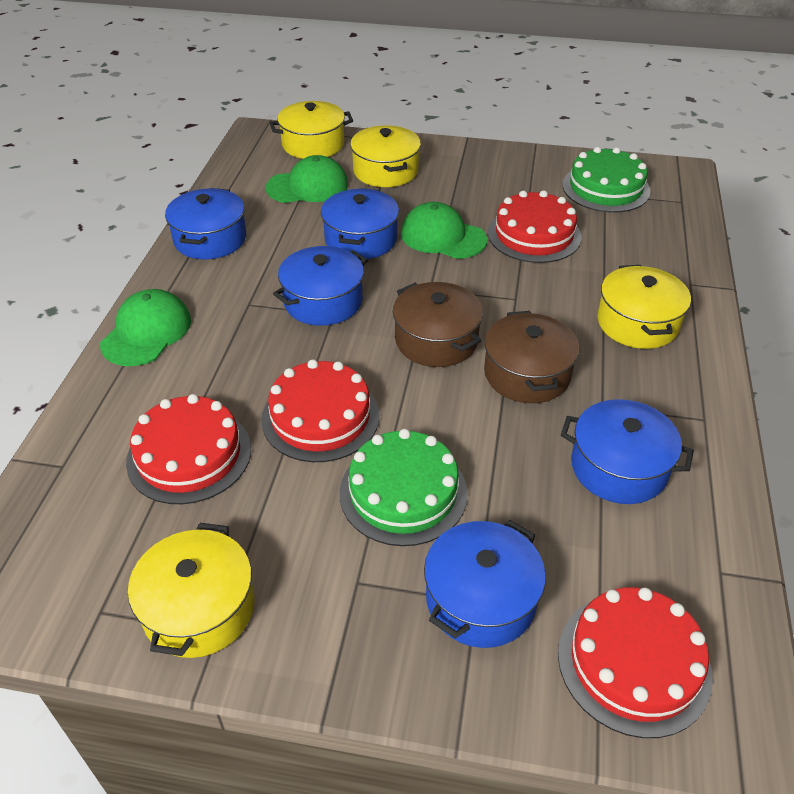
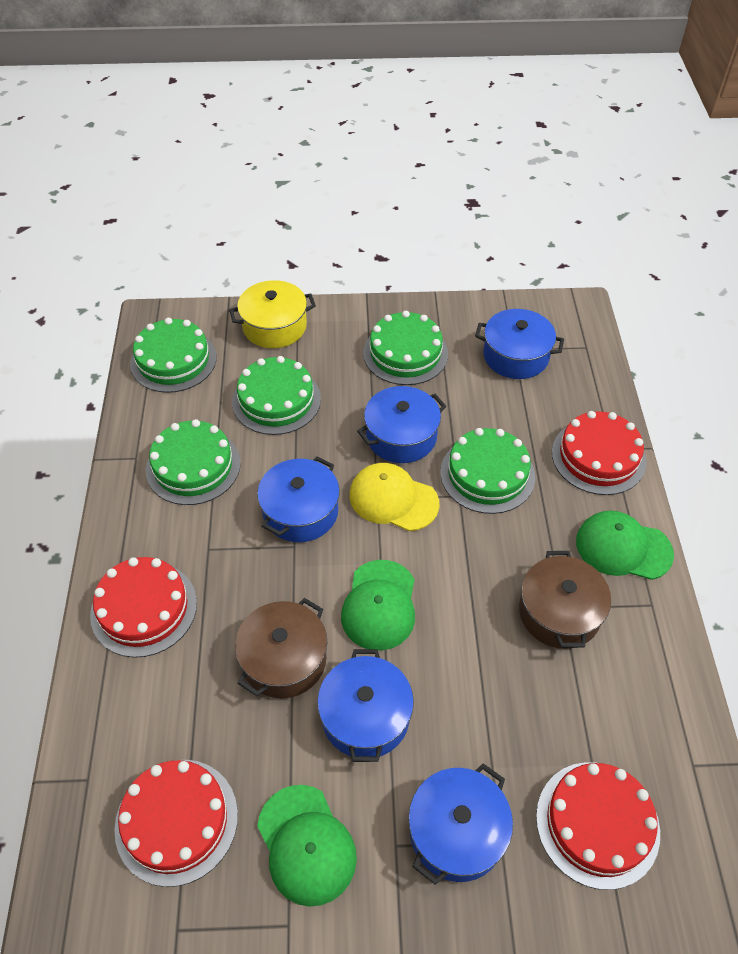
green cake: 2 -> 5
yellow cap: 0 -> 1
yellow pot: 4 -> 1

